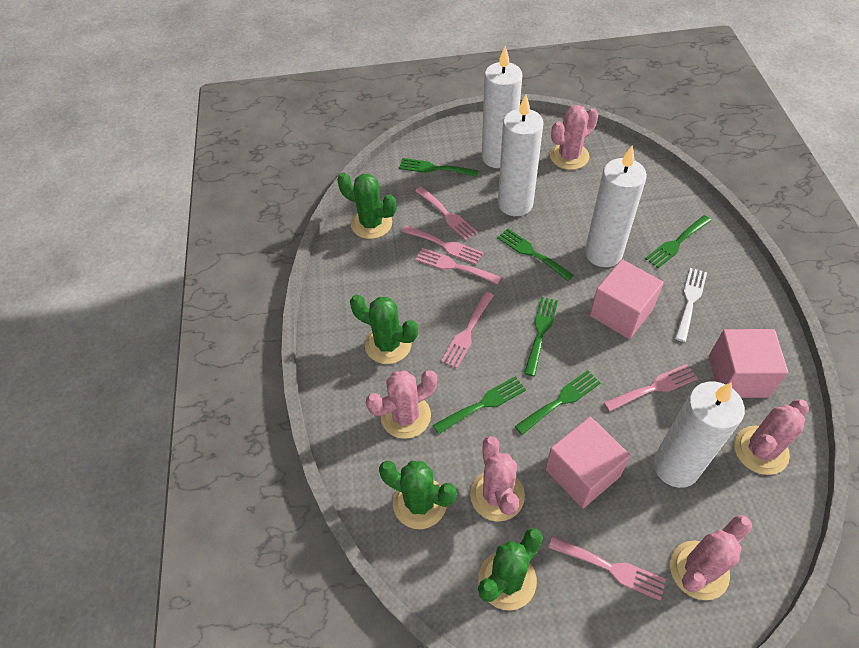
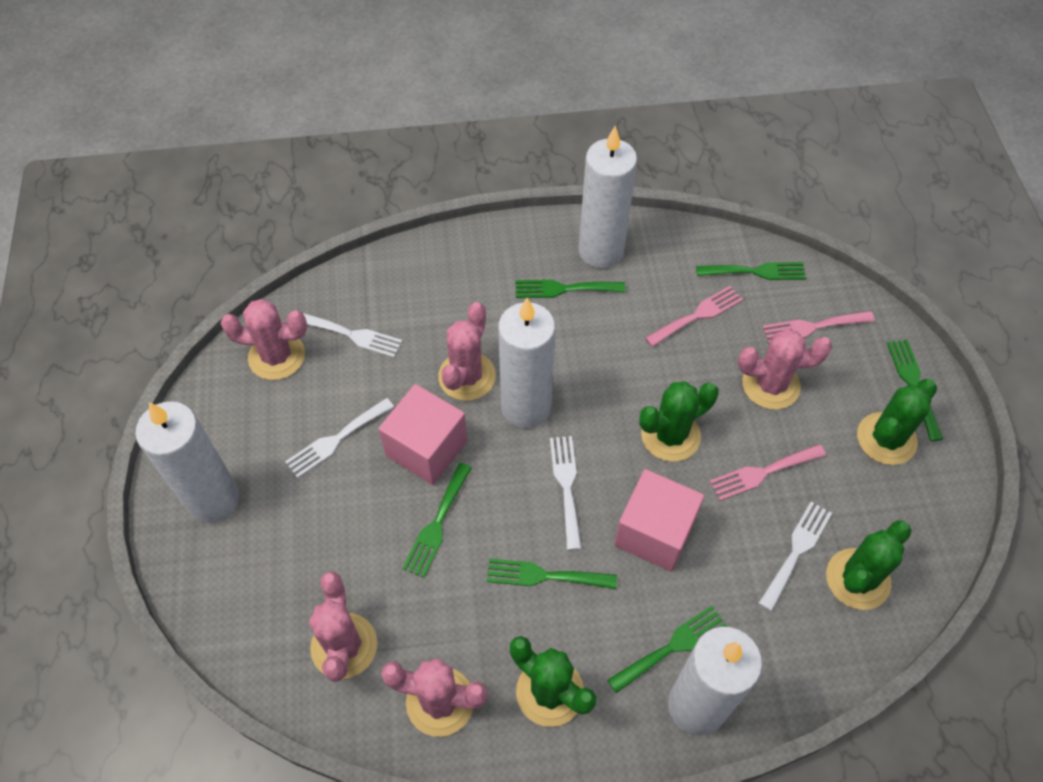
pink cube: 3 -> 2
pink fork: 6 -> 3
white fork: 1 -> 4

